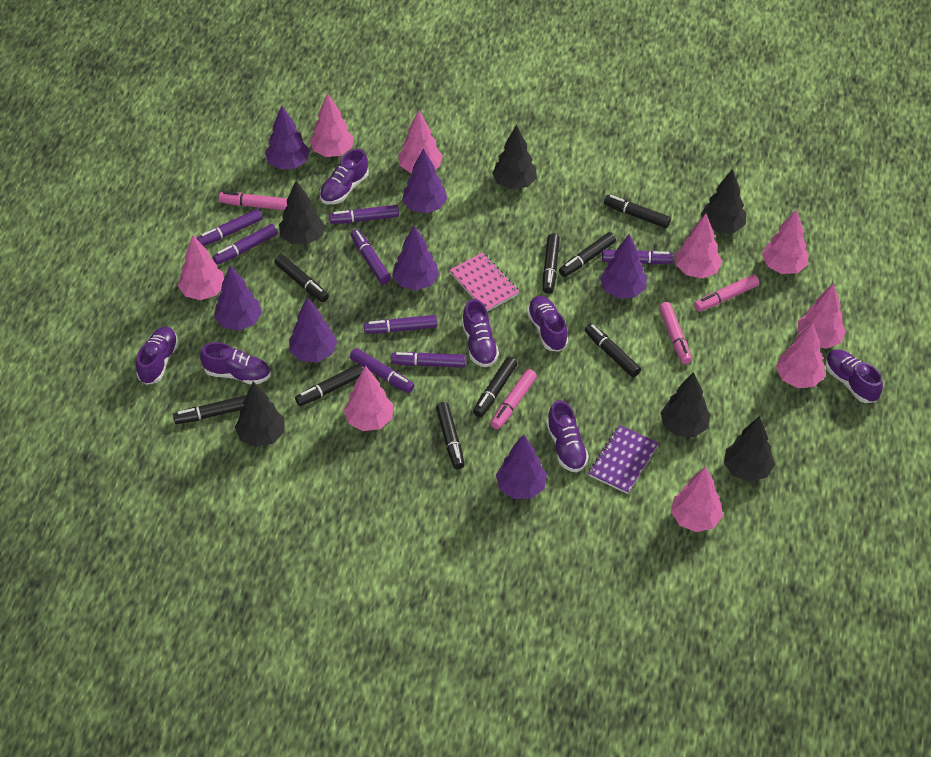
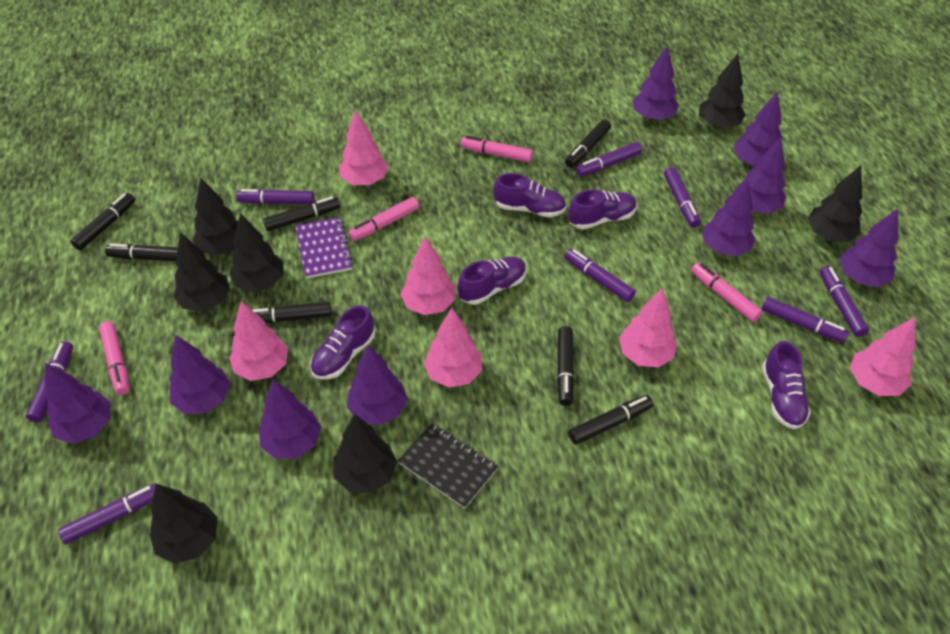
black marker: 9 -> 7
black notebook: 0 -> 1
black tree: 6 -> 7
pink notebook: 1 -> 0
pink tree: 9 -> 6
purple shoe: 7 -> 5
purple tree: 7 -> 9

